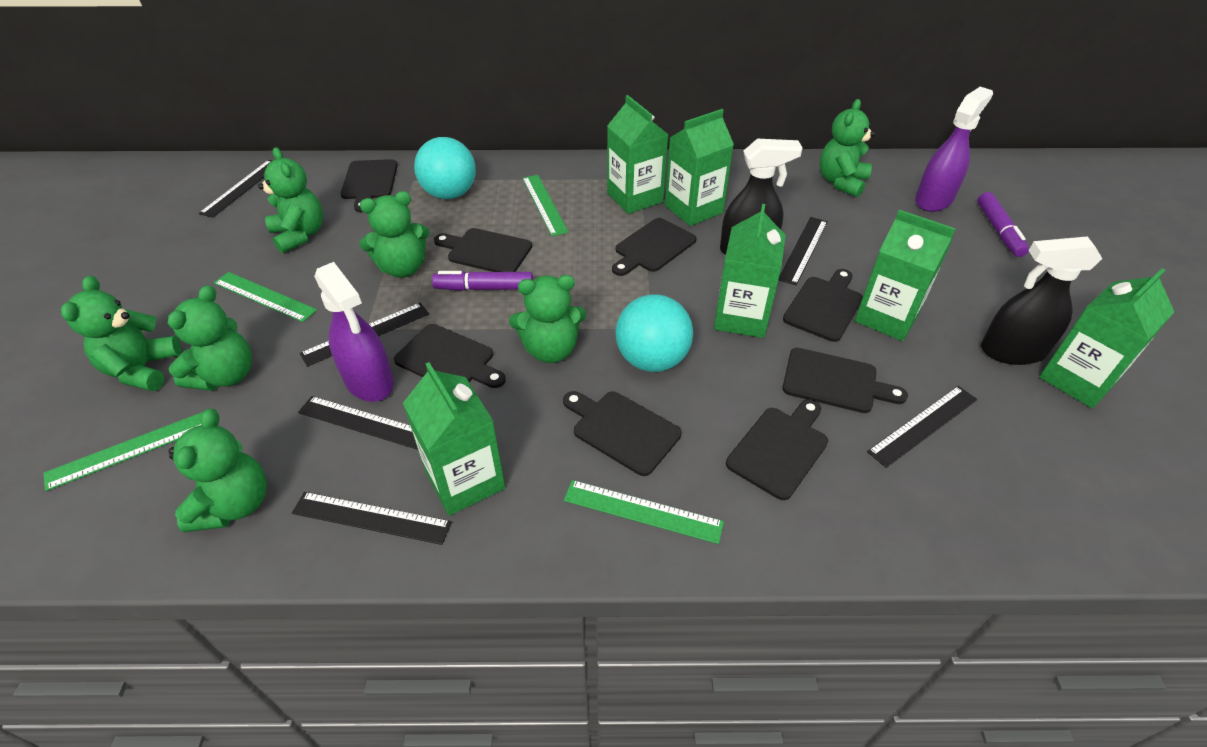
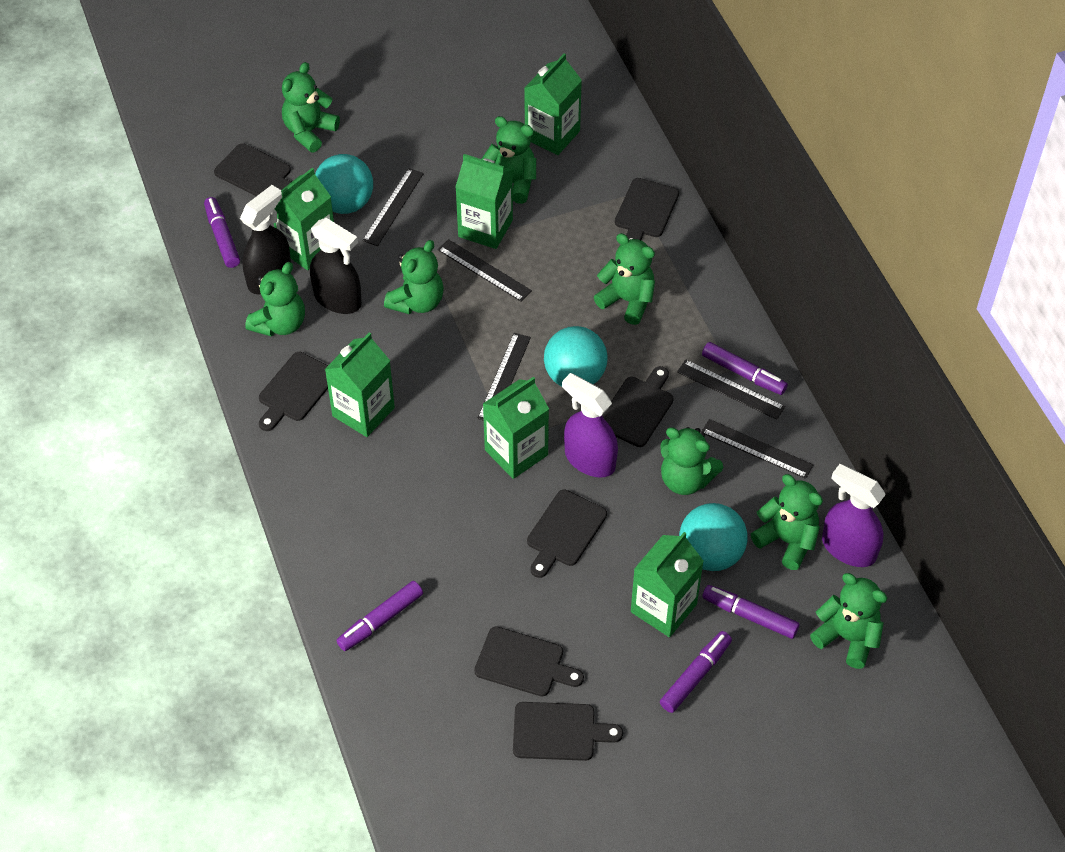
black cutting board: 8 -> 7
black ruler: 6 -> 5
green ruler: 4 -> 0
green teddy bear: 7 -> 8
purple marker: 2 -> 5
turquoise ball: 2 -> 3

